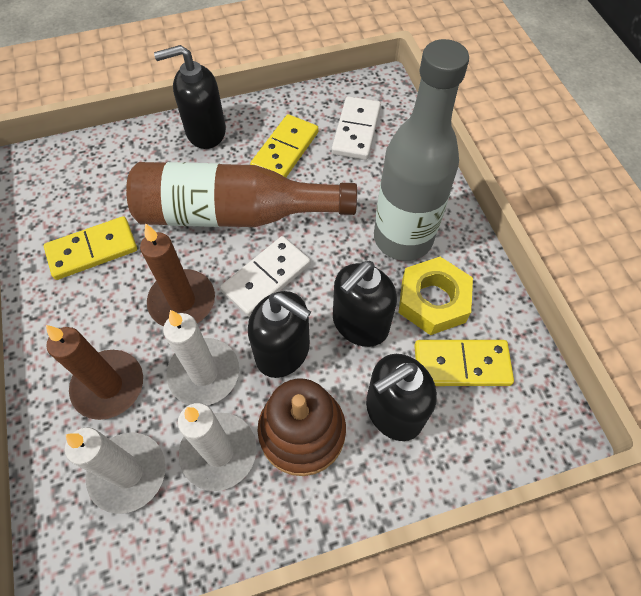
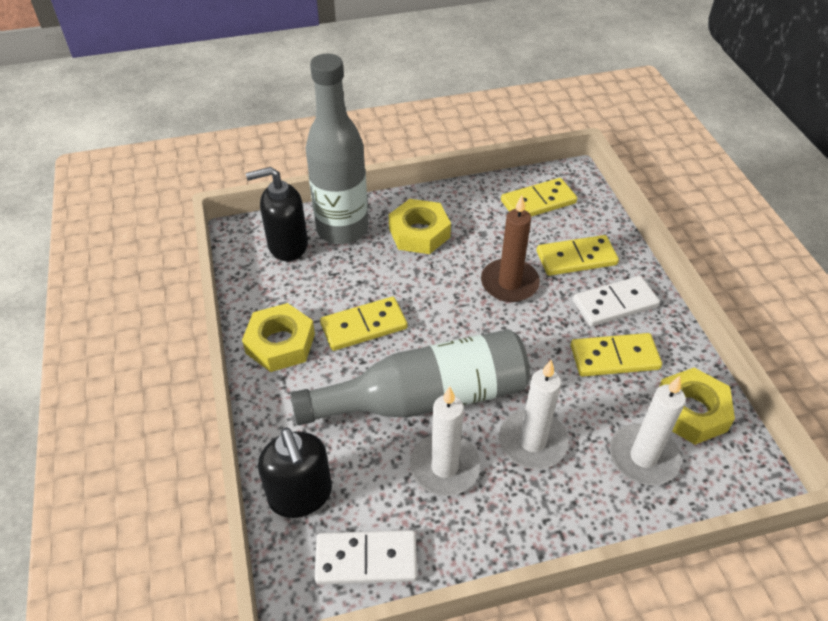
black soap dispenser: 4 -> 2
brown bottle: 1 -> 0
brown candle: 2 -> 1
brown stacking toy: 1 -> 0
grey bottle: 1 -> 2
yellow domino: 3 -> 4
yellow nut: 1 -> 3

